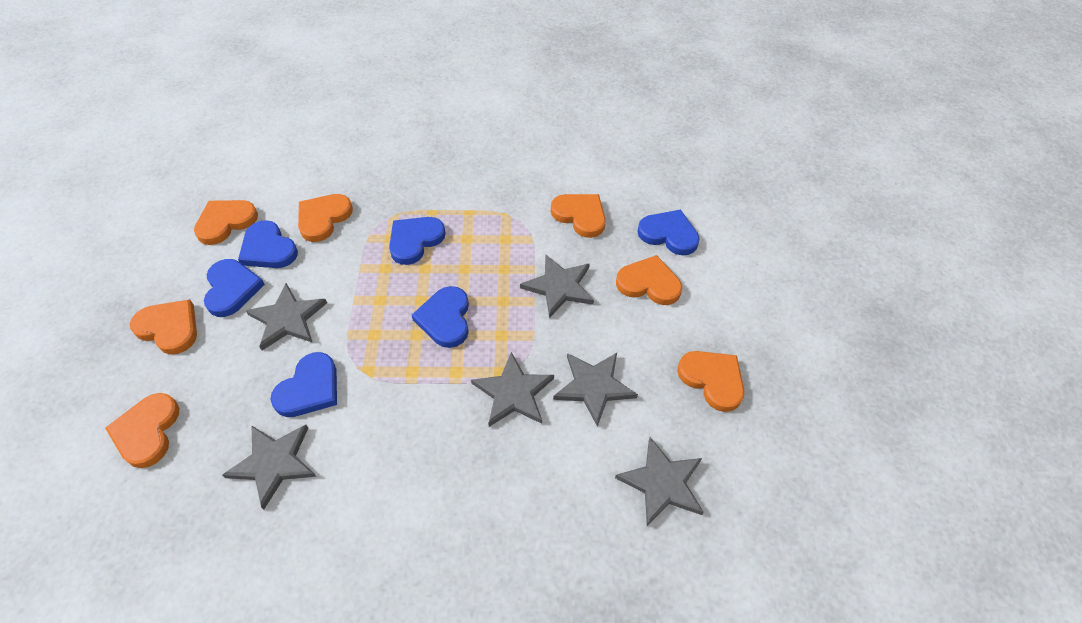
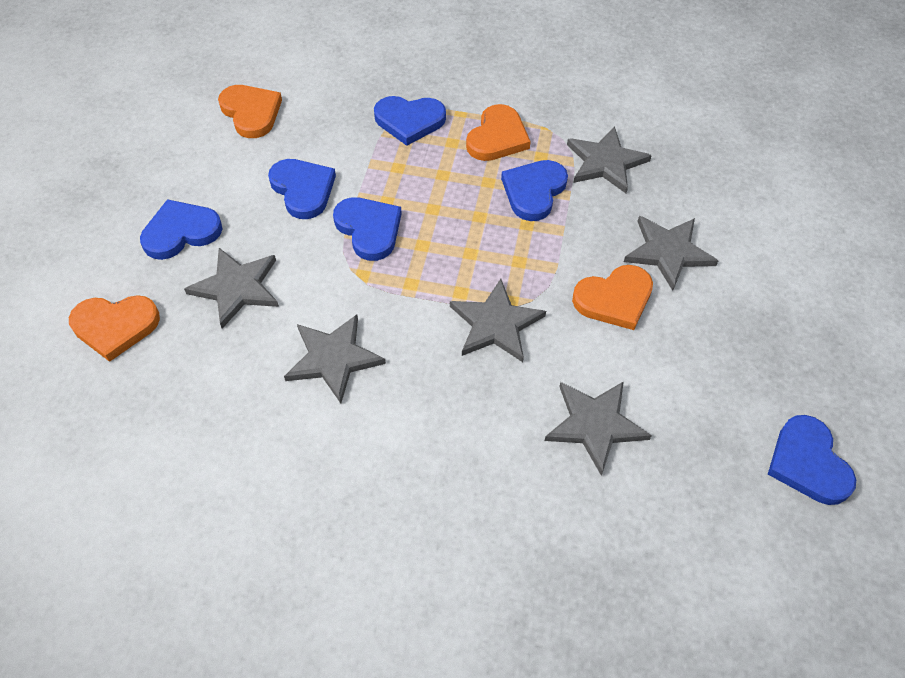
orange heart: 7 -> 4

